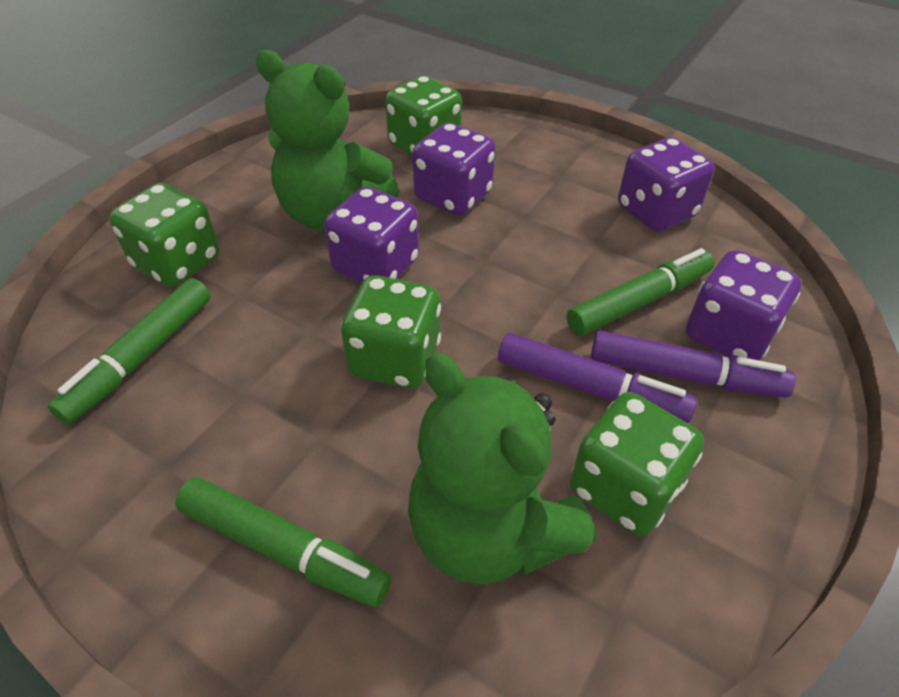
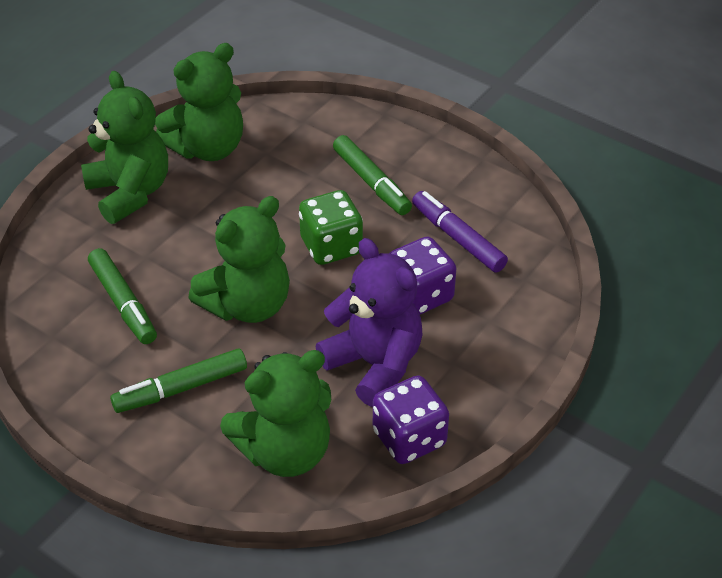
green dice: 4 -> 1
green teddy bear: 2 -> 4
purple dice: 4 -> 2
purple marker: 2 -> 1
purple teddy bear: 0 -> 1

